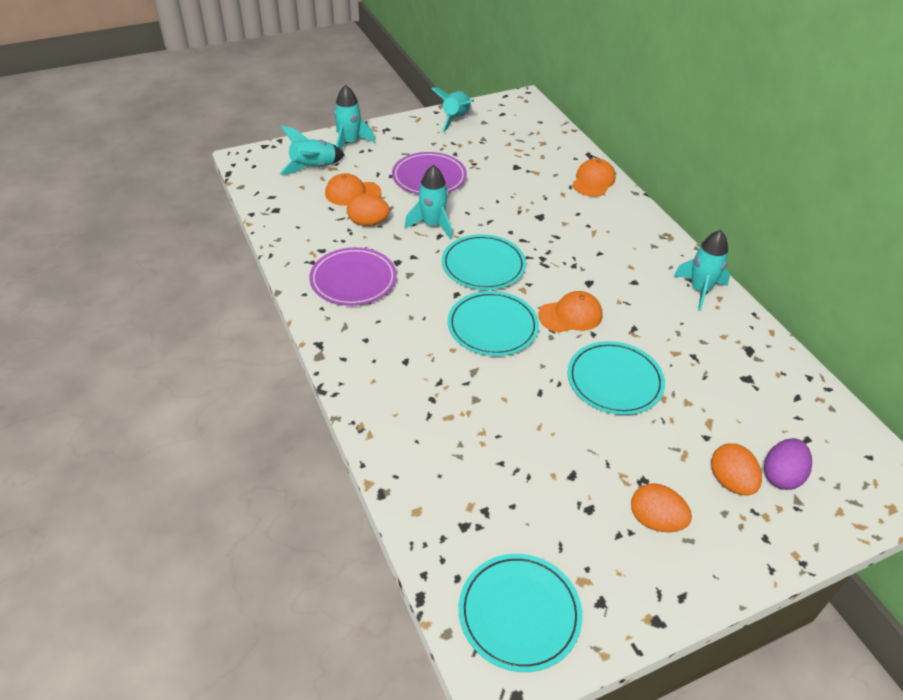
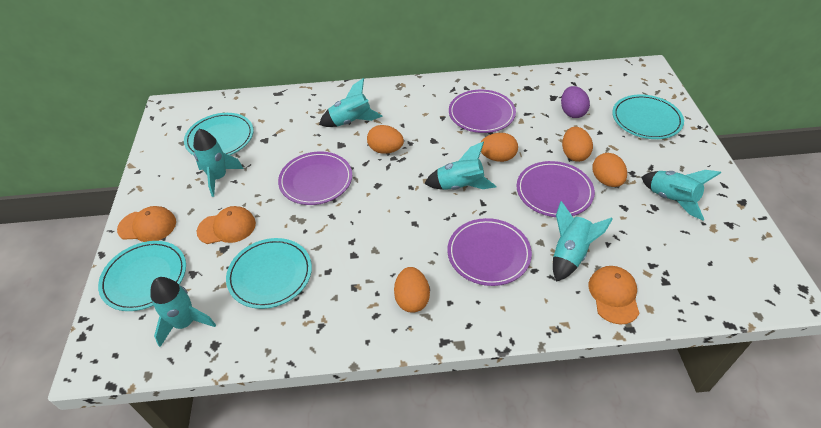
orange egg: 3 -> 5
purple plate: 2 -> 4
turquoise rocket: 5 -> 6

